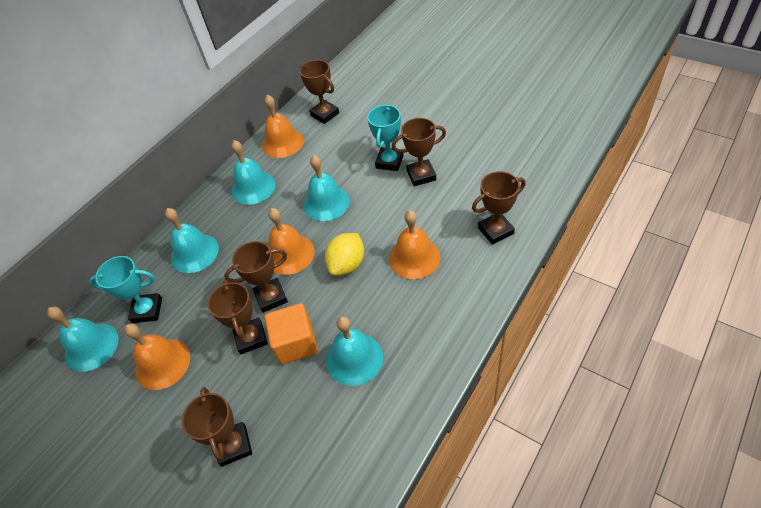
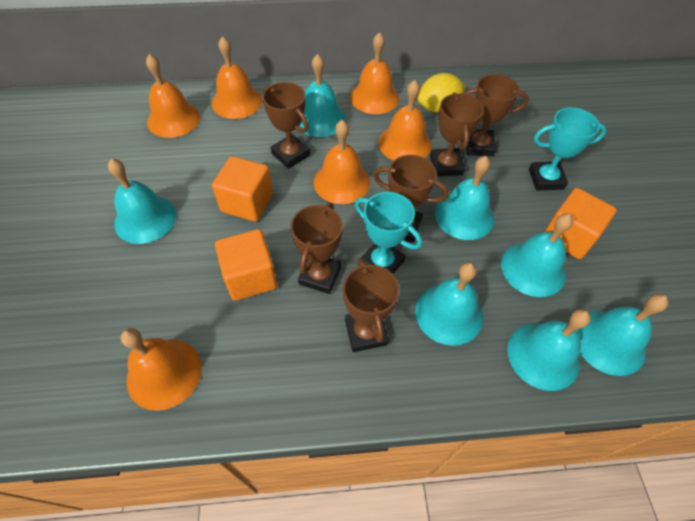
orange bell: 4 -> 6
orange cube: 1 -> 3
turquoise bell: 5 -> 7

